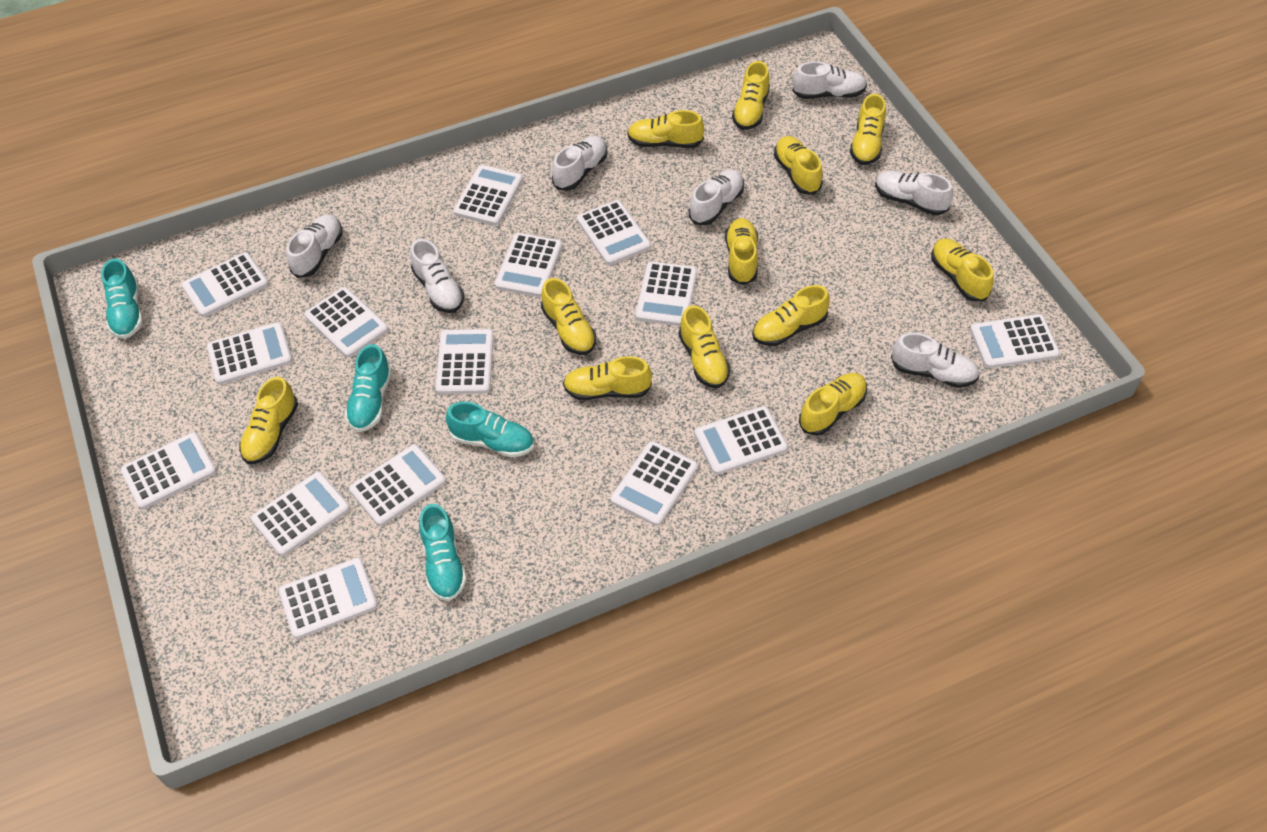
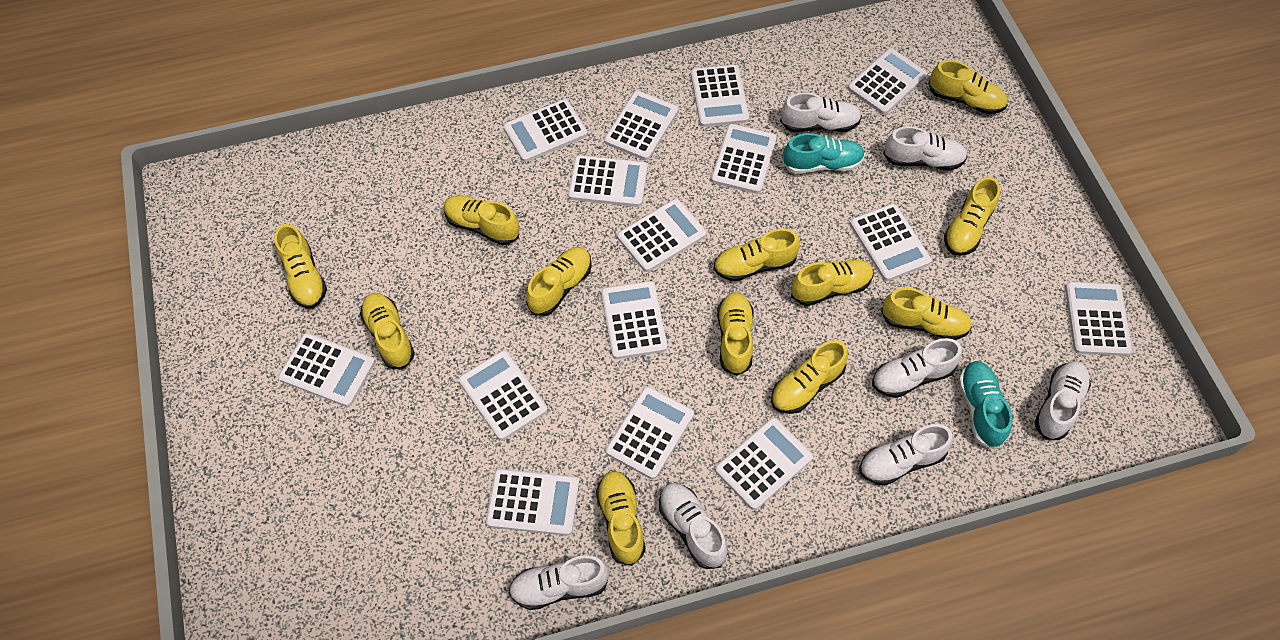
turquoise shoe: 4 -> 2

